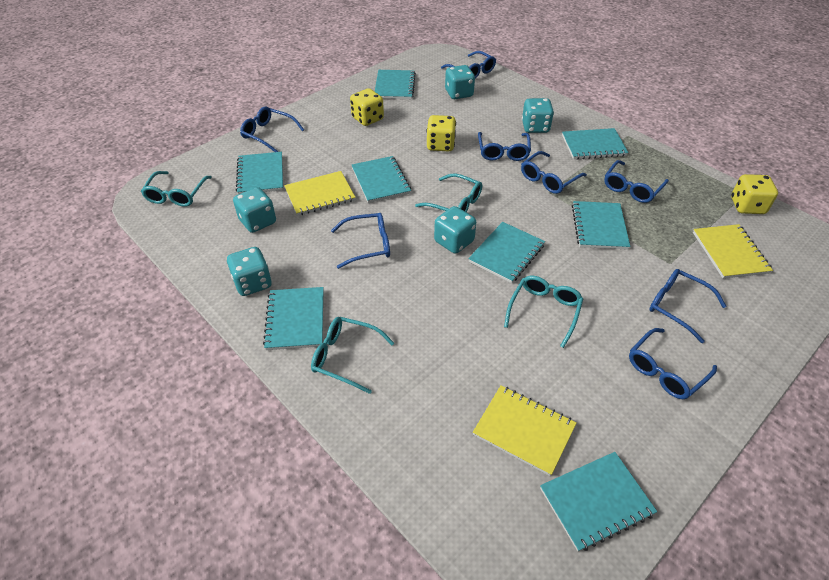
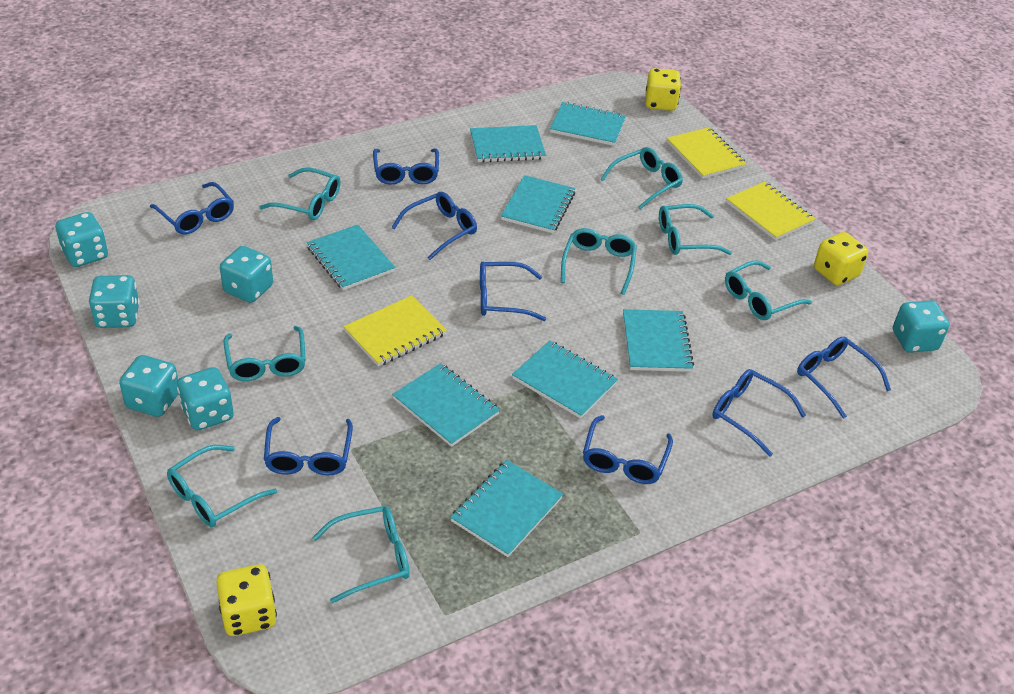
turquoise dice: 5 -> 6
turquoise glasses: 4 -> 8

